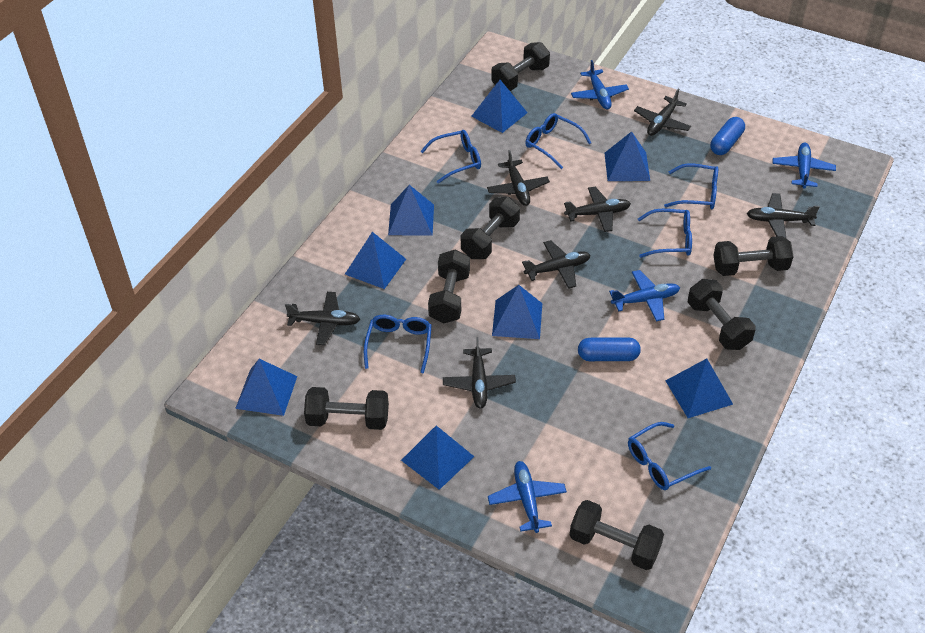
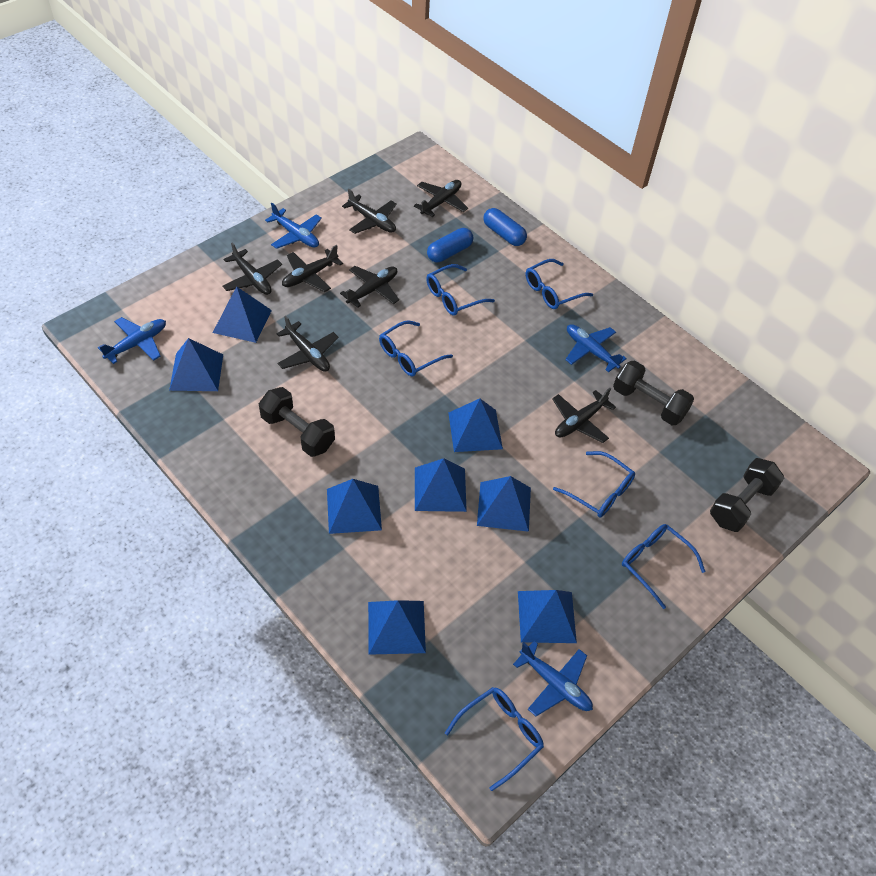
black dumbbell: 7 -> 3

